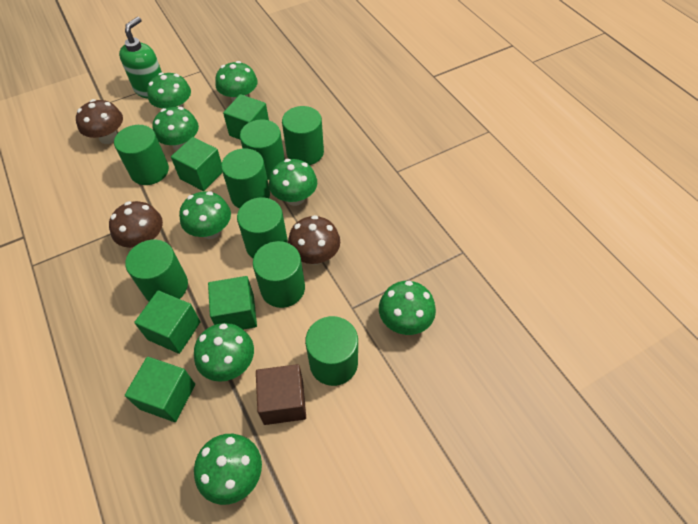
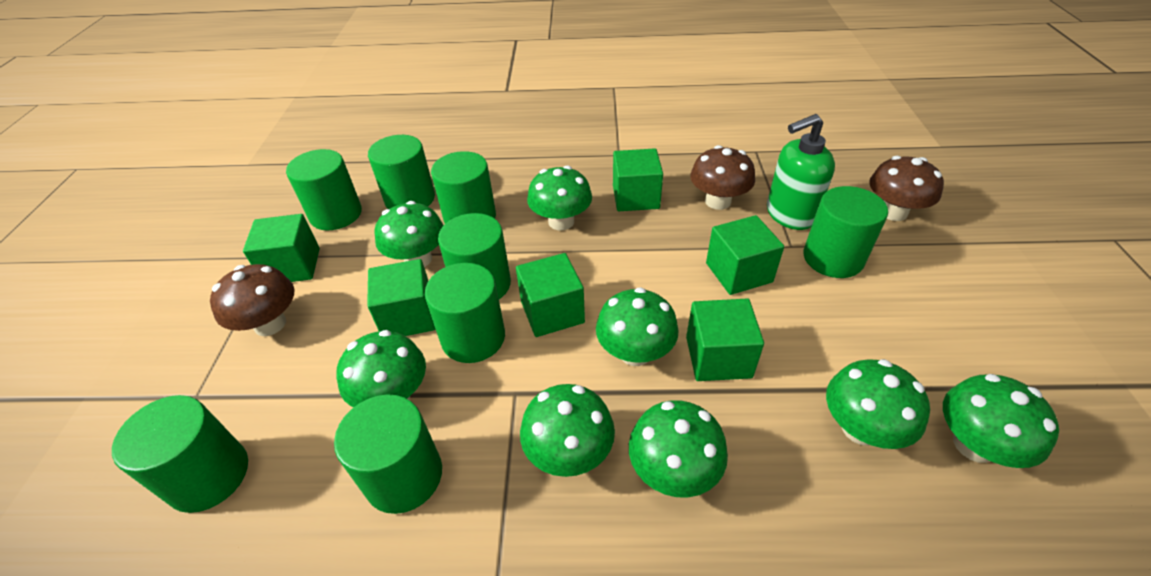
brown cube: 1 -> 0
green cube: 5 -> 6

